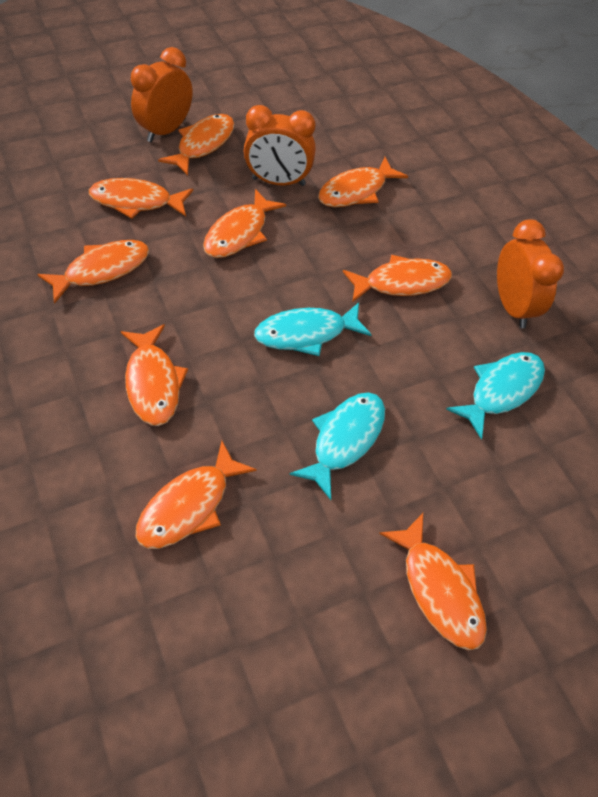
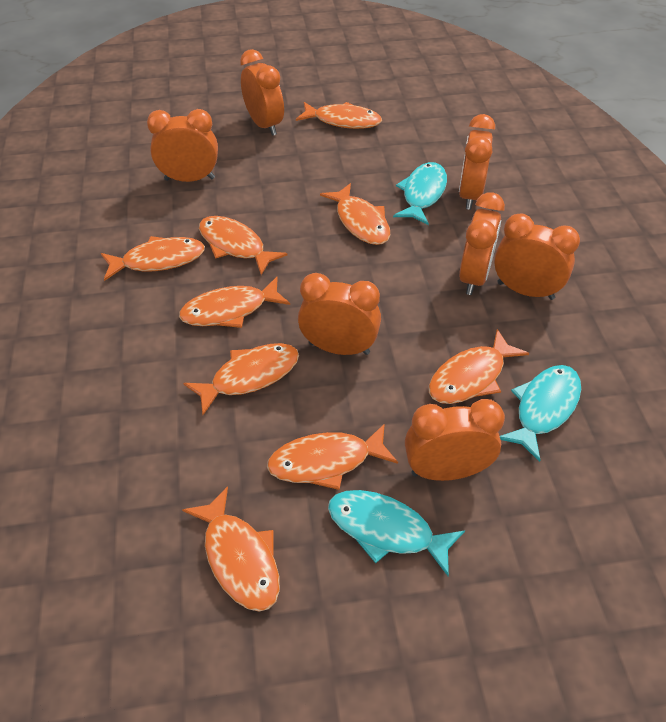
orange clock: 3 -> 7

